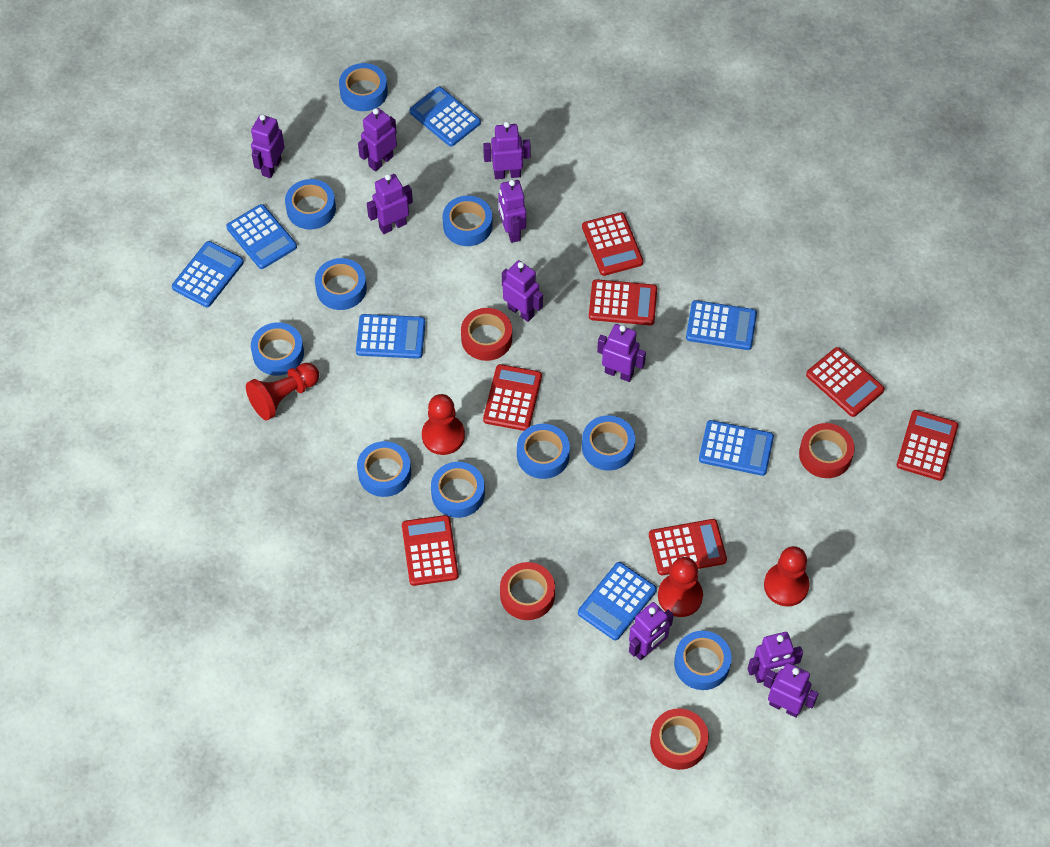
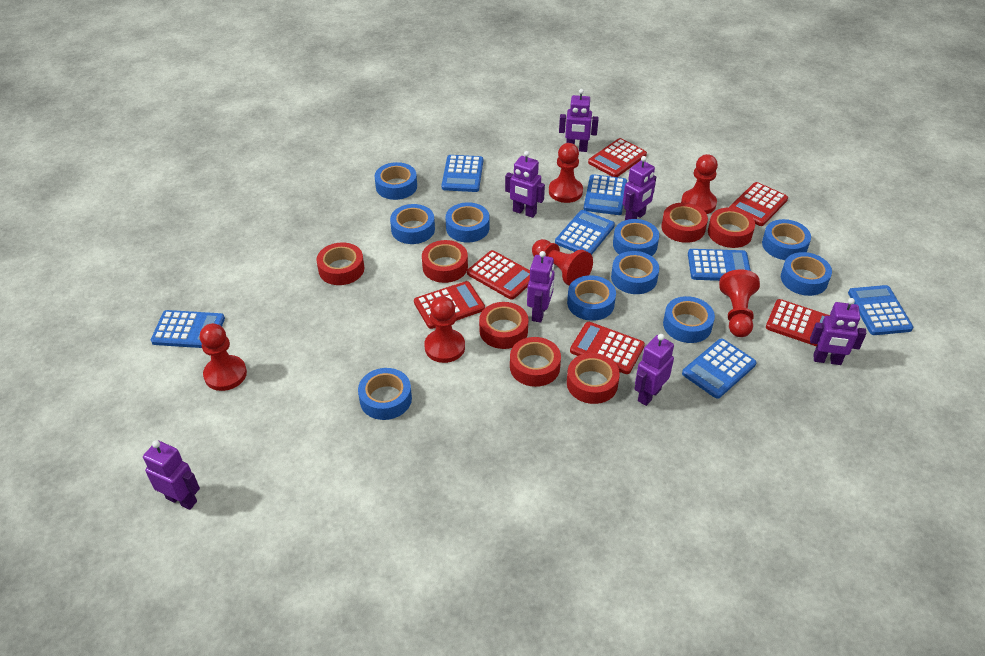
purple robot: 10 -> 7
red calculator: 7 -> 6
red pawn: 4 -> 6
red tape: 4 -> 7

